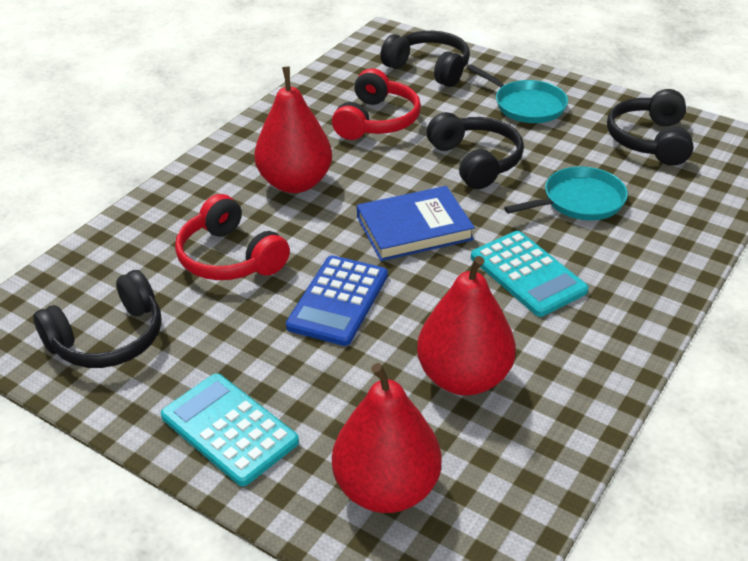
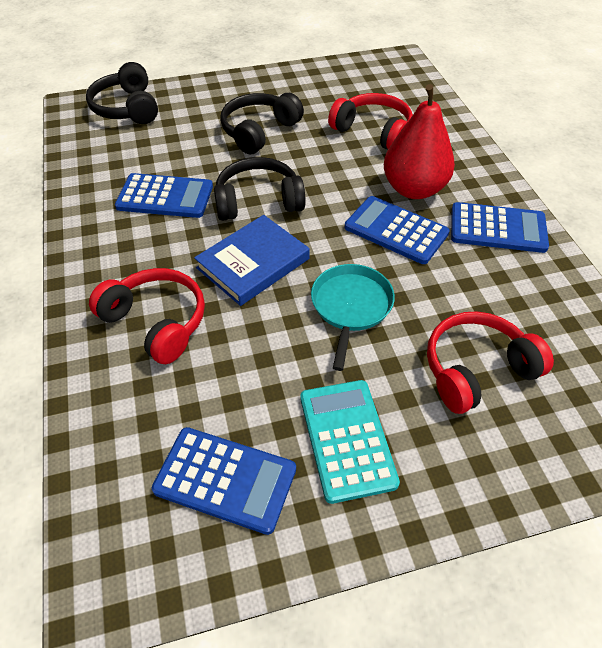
black headphones: 4 -> 3
blue calculator: 1 -> 4
red headphones: 2 -> 3
red pear: 3 -> 1
turquoise calculator: 2 -> 1
turquoise pan: 2 -> 1

